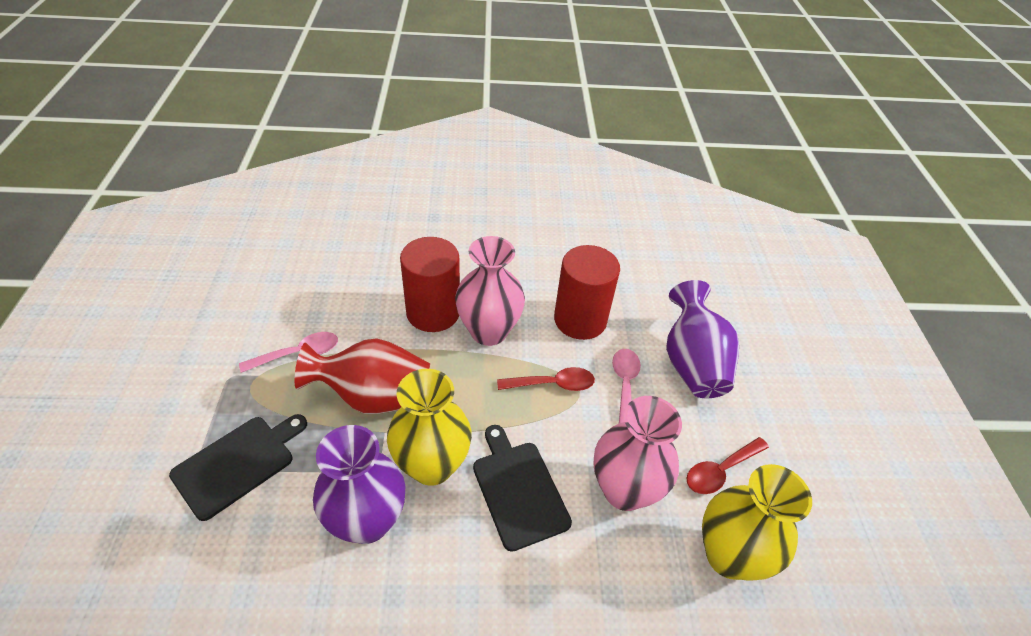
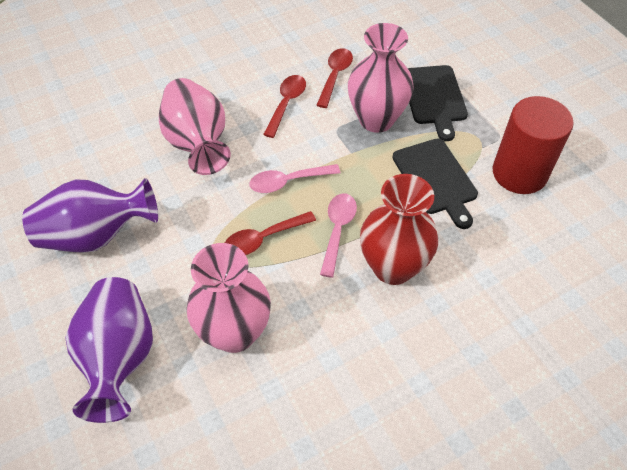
pink vase: 2 -> 3
red cylinder: 2 -> 1
red spoon: 2 -> 3
yellow vase: 2 -> 0

